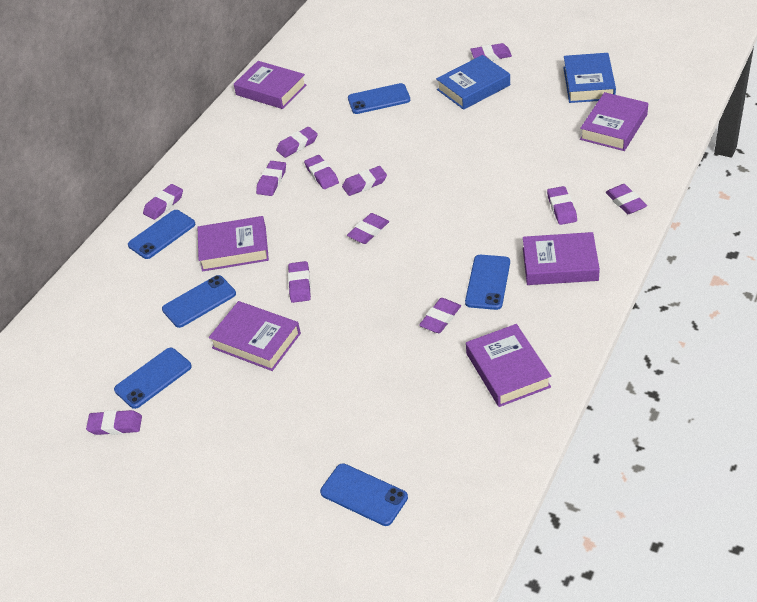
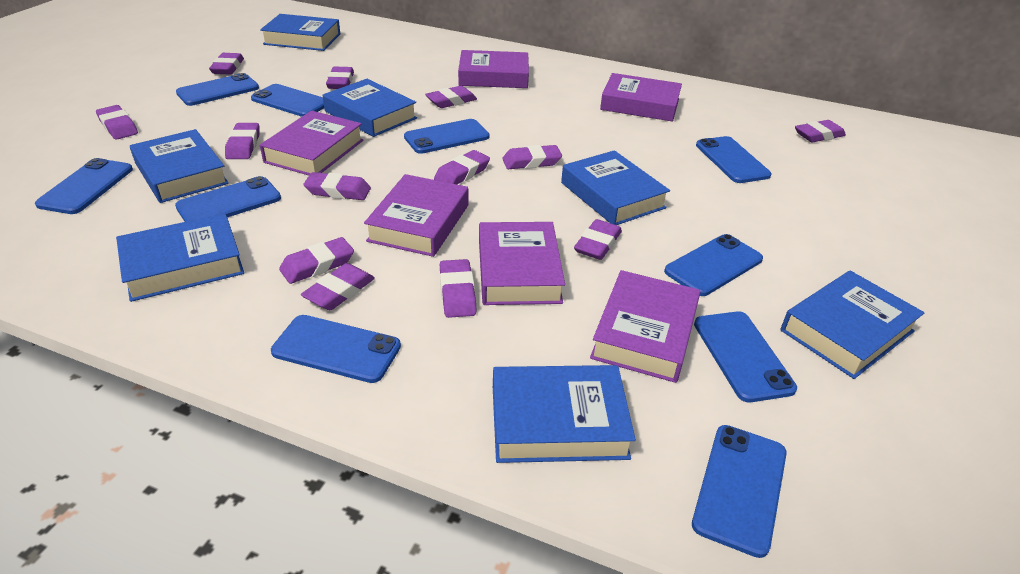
blue book: 2 -> 7
blue phone: 6 -> 10
purple eraser: 12 -> 13

